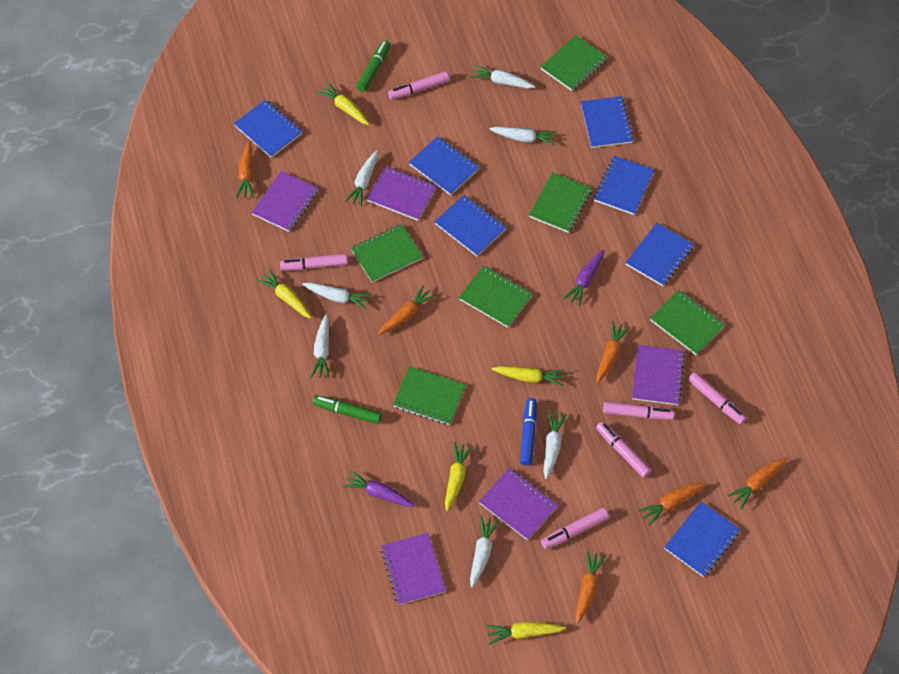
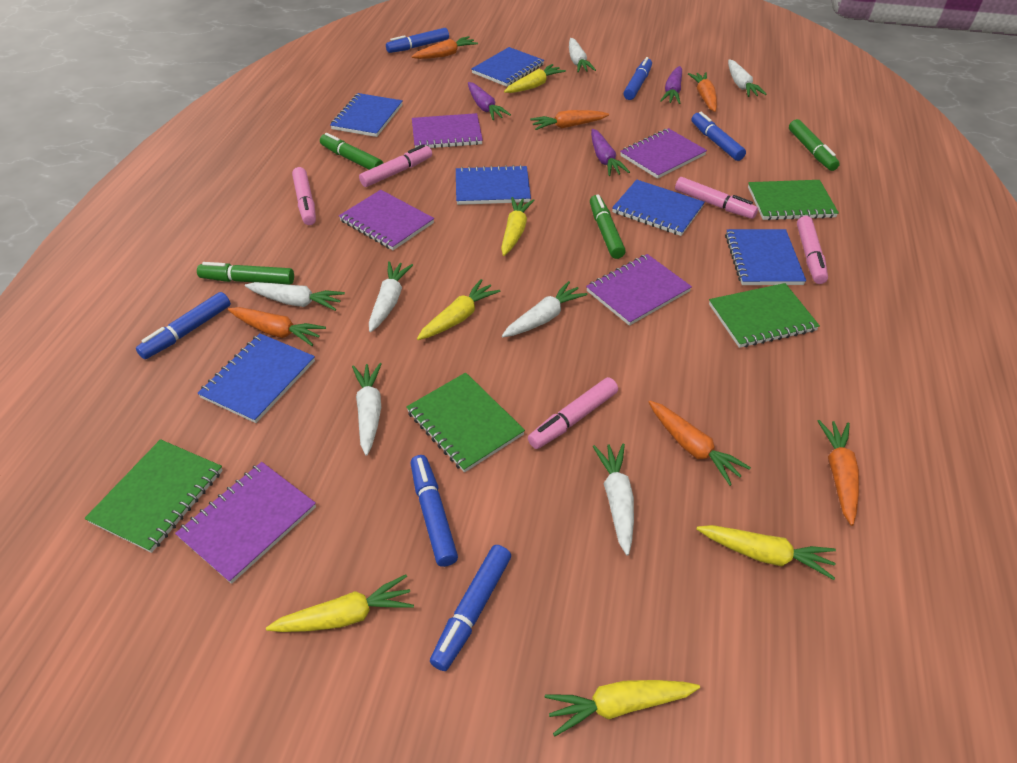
blue marker: 1 -> 6
blue notebook: 7 -> 6
green marker: 2 -> 4
green notebook: 6 -> 4
pink marker: 6 -> 5
purple carrot: 2 -> 3
yellow carrot: 5 -> 6

